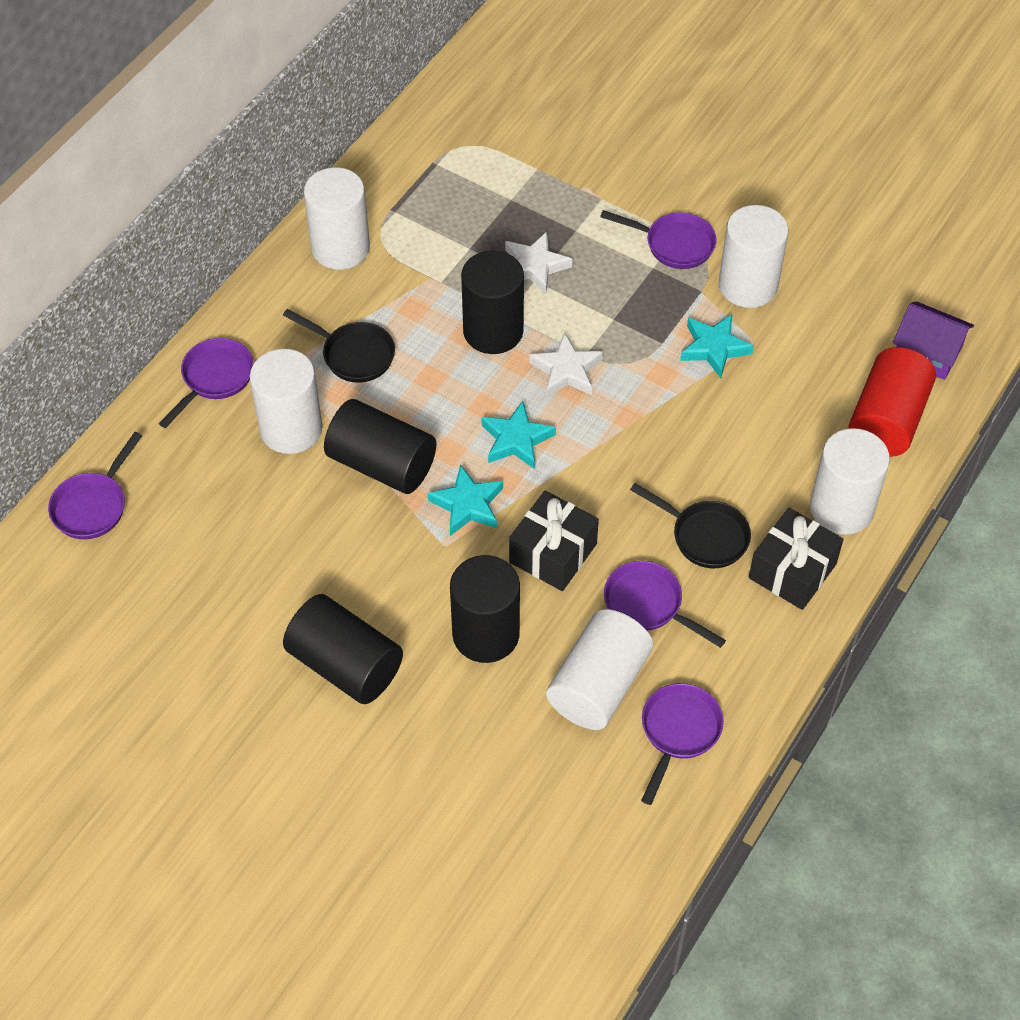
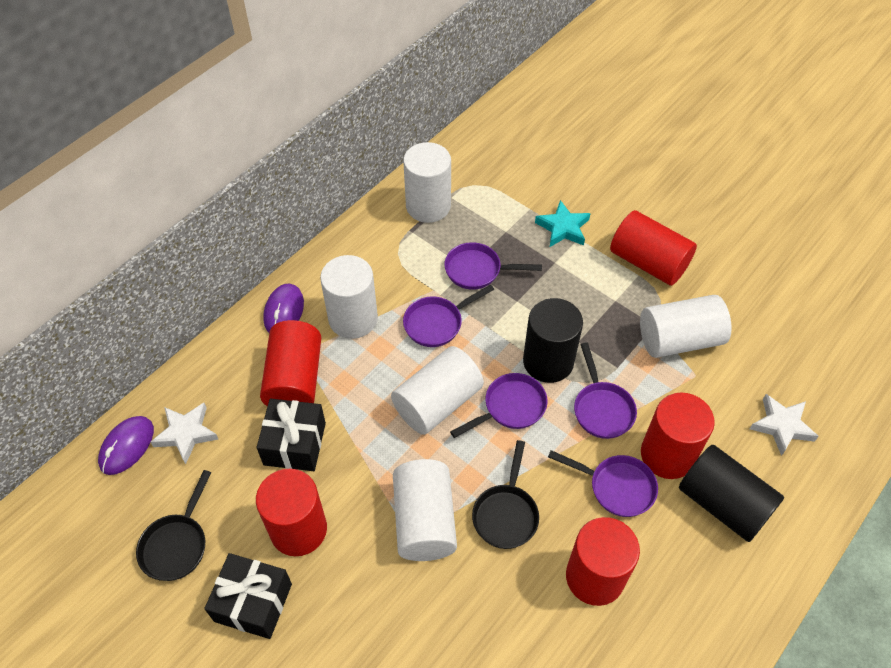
black cylinder: 4 -> 2
purple house: 1 -> 0
purple mouse: 0 -> 2
red cylinder: 1 -> 5
turquoise star: 3 -> 1

